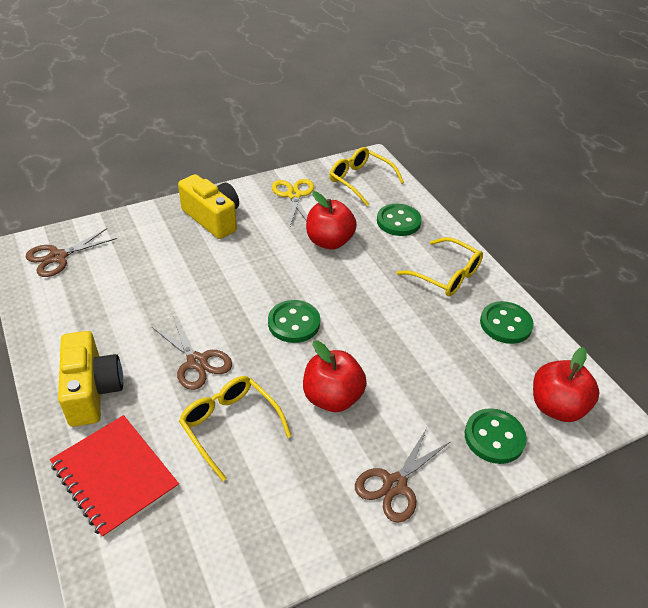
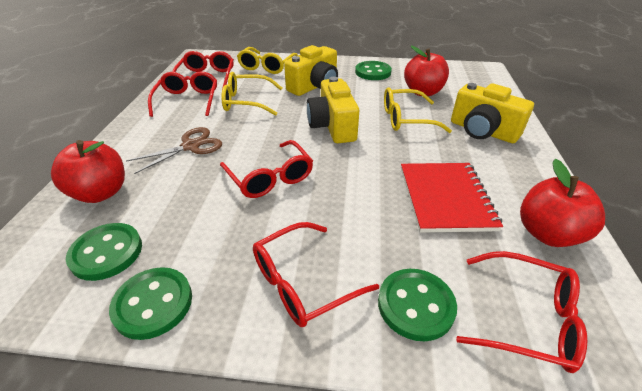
brown scissors: 3 -> 1
red glasses: 0 -> 5
yellow camera: 2 -> 3
yellow scissors: 1 -> 0

